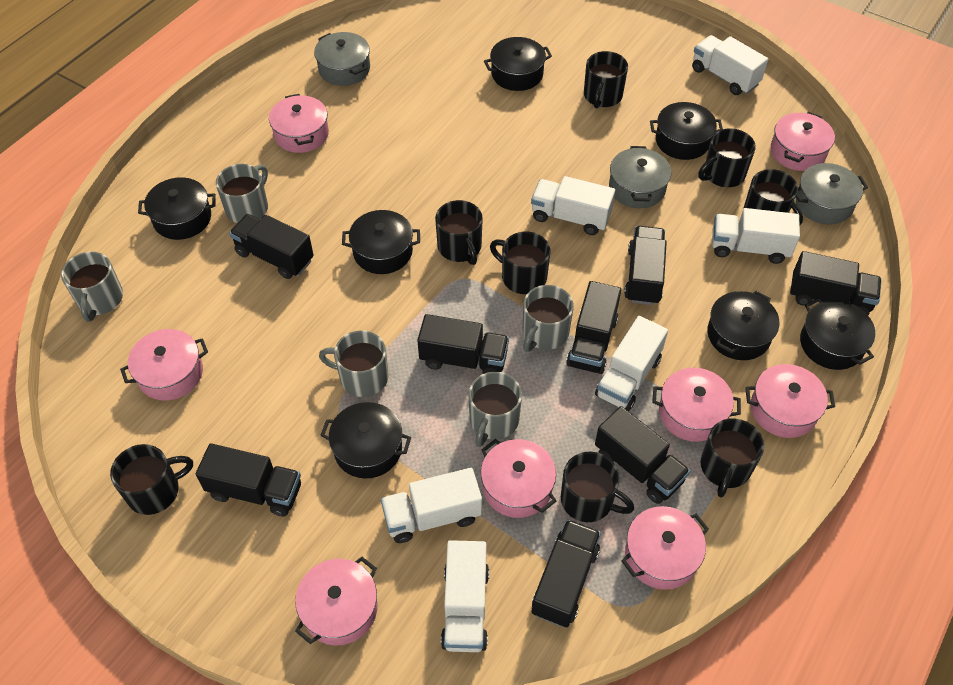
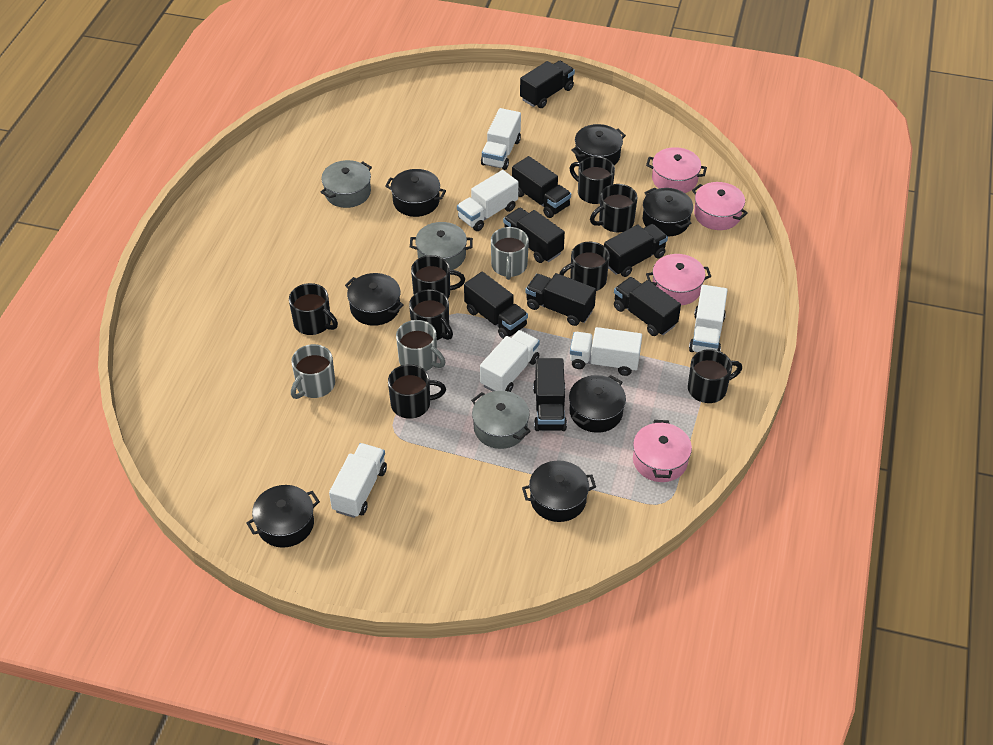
grey mug: 5 -> 3
pink pot: 8 -> 4

